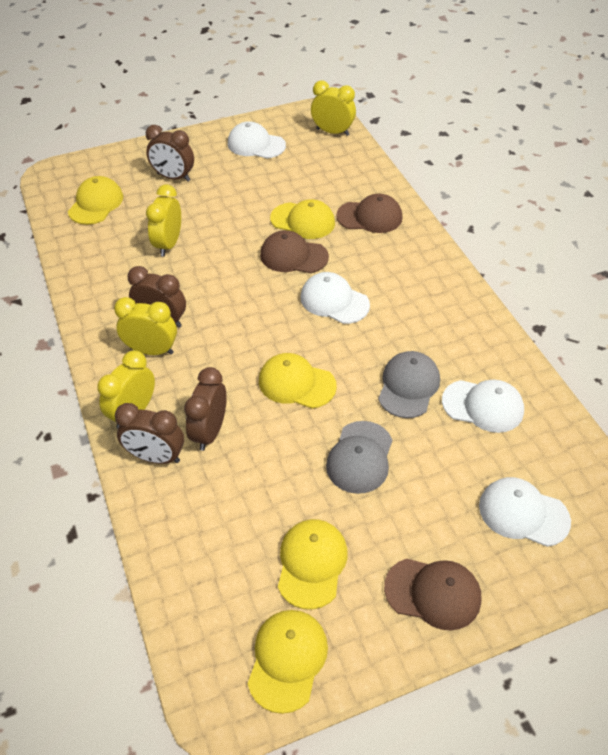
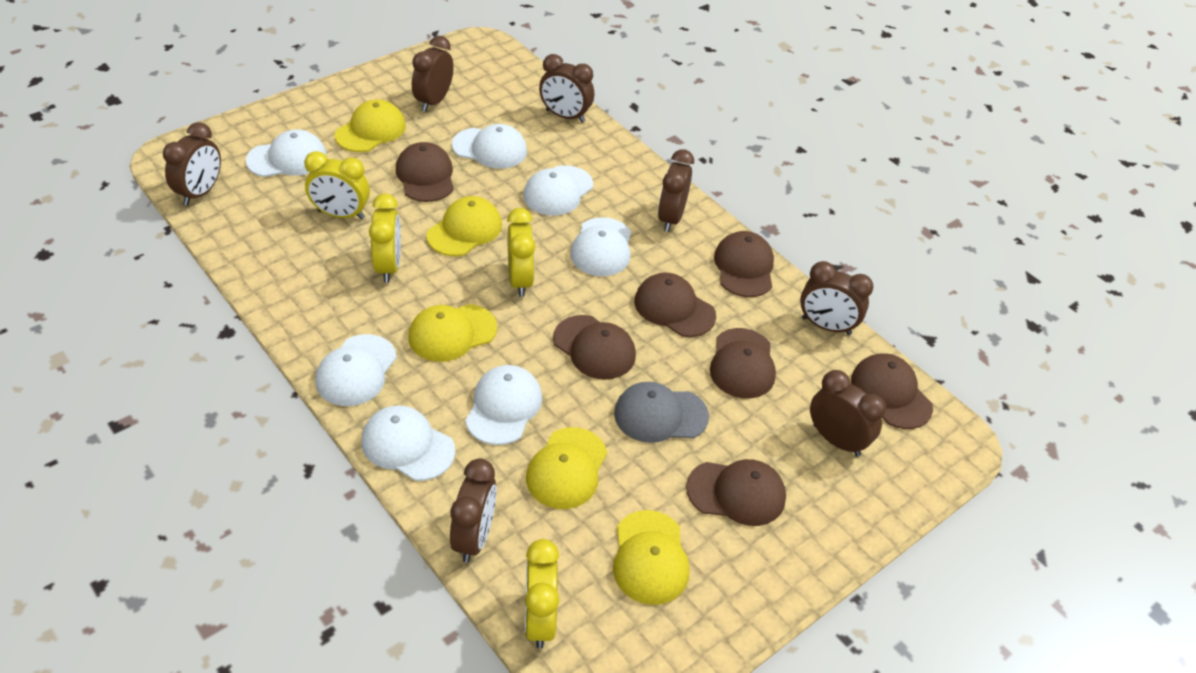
brown cap: 3 -> 7
brown clock: 4 -> 7
grey cap: 2 -> 1
white cap: 4 -> 7

